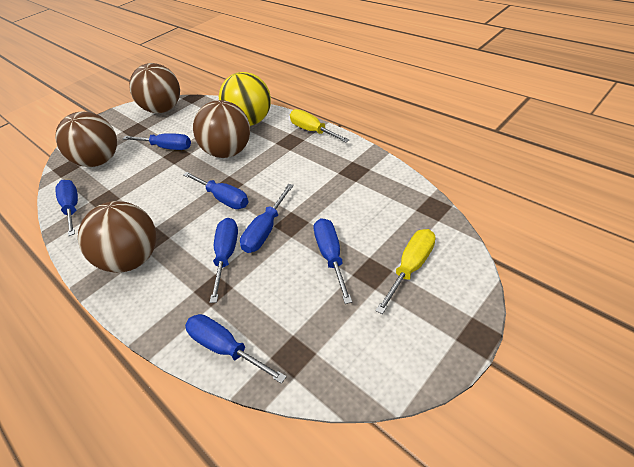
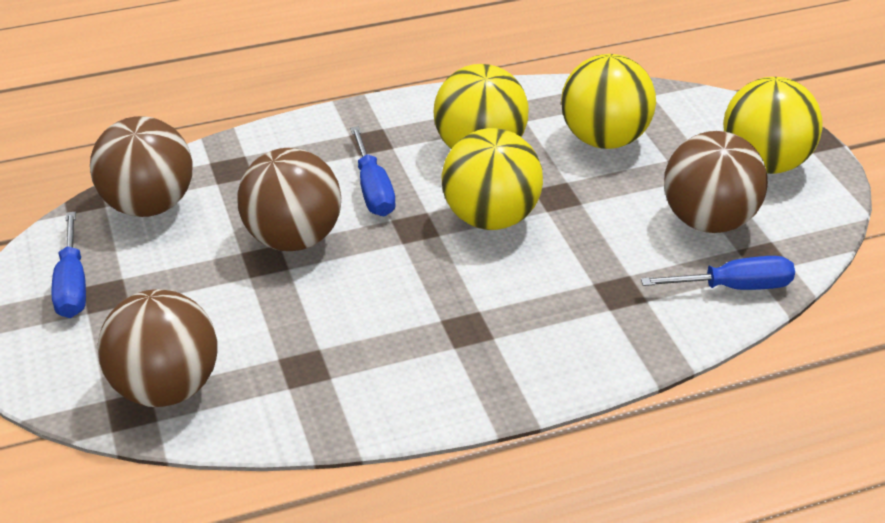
blue screwdriver: 7 -> 3
yellow ball: 1 -> 4
yellow screwdriver: 2 -> 0

